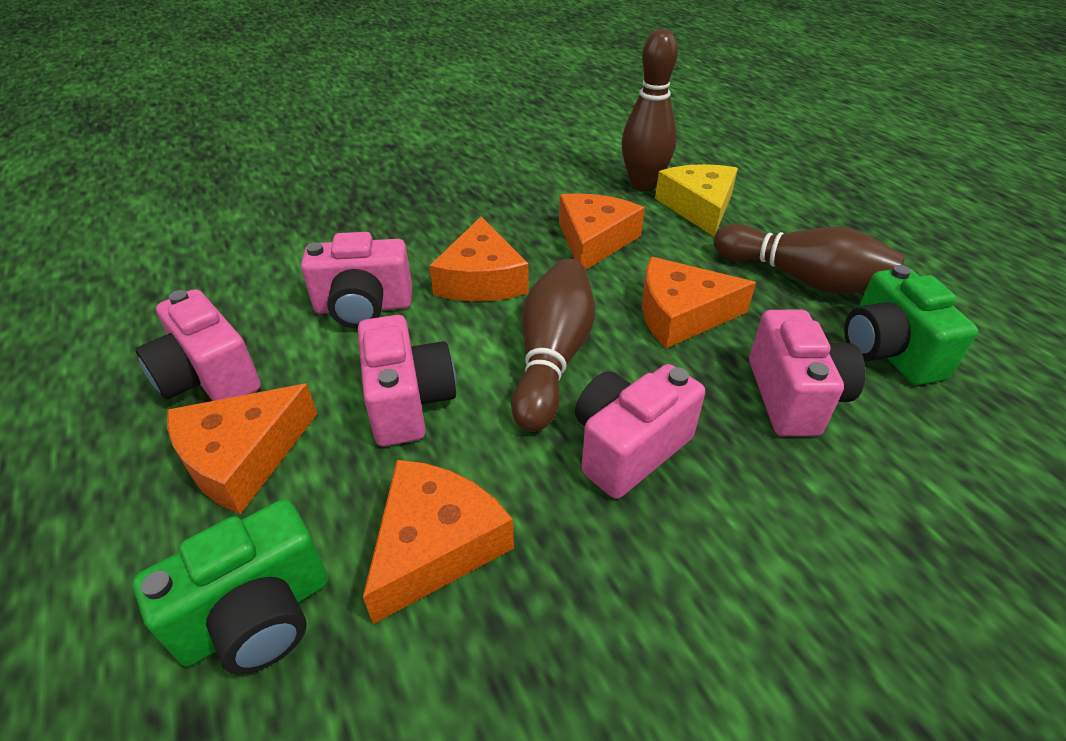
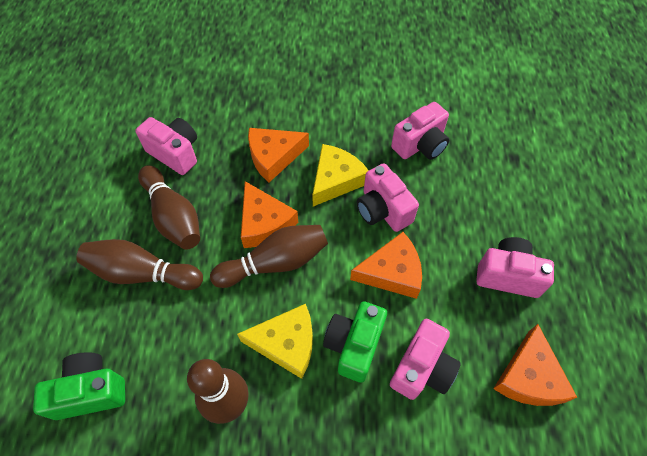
brown bowling pin: 3 -> 4
orange cheese: 5 -> 4
yellow cheese: 1 -> 2

